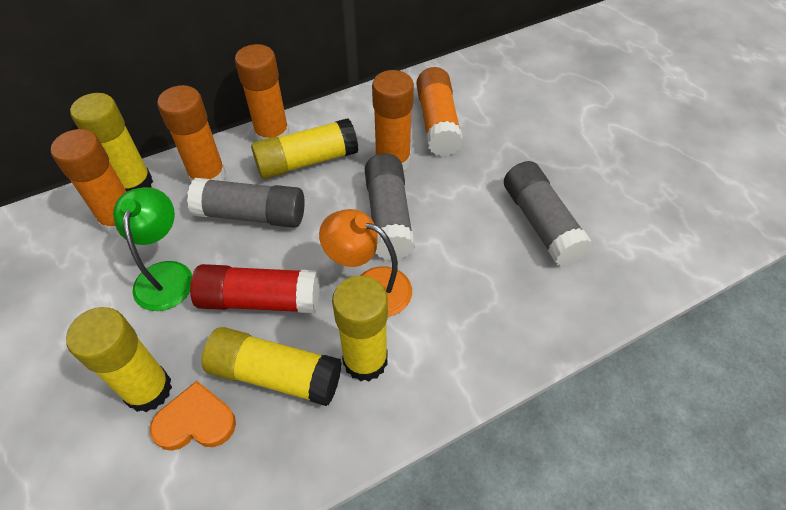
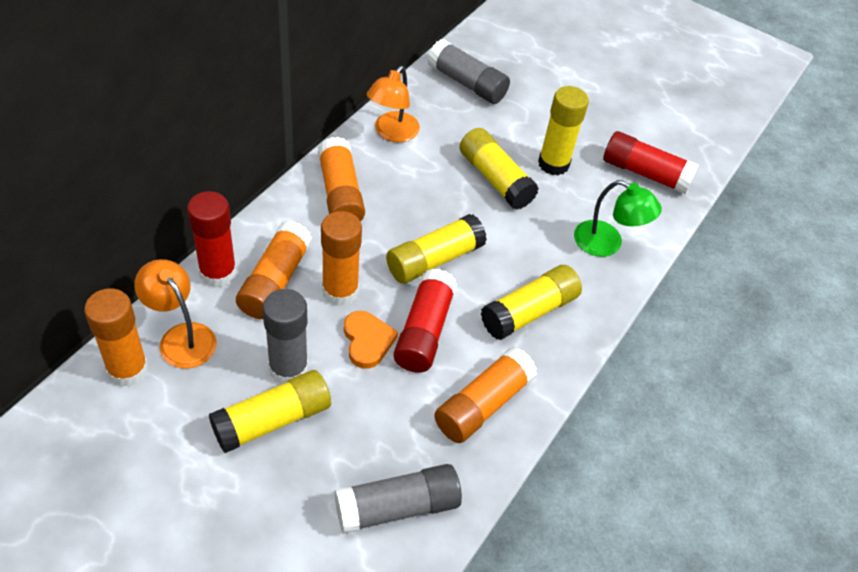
orange lamp: 1 -> 2
red glue stick: 1 -> 3

